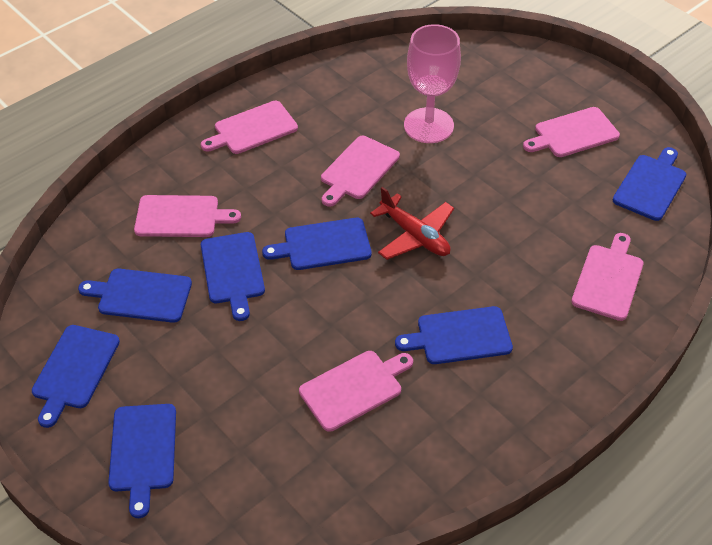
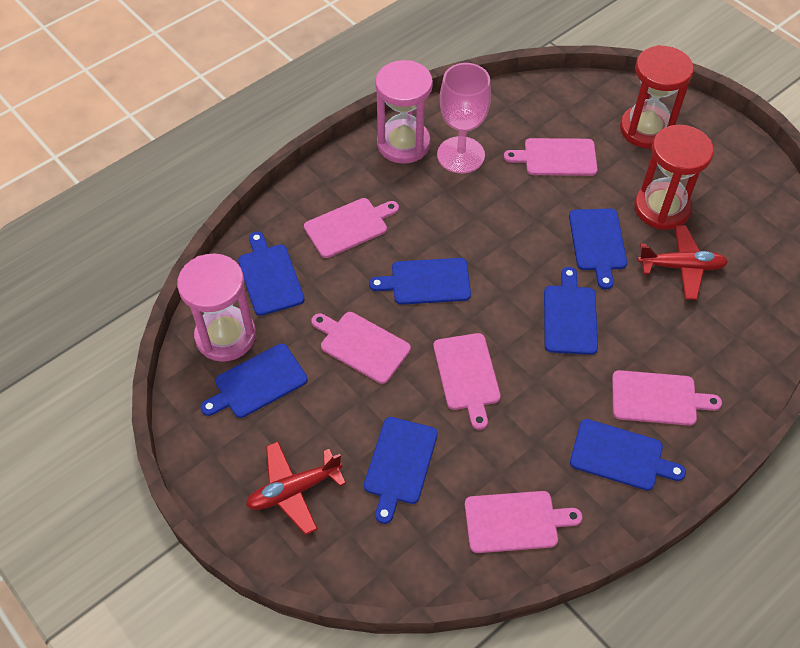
pink hourglass: 0 -> 2
red hourglass: 0 -> 2
red plane: 1 -> 2

